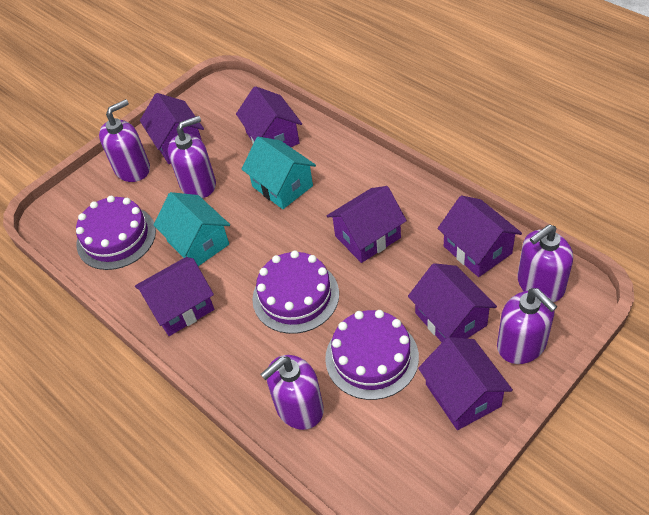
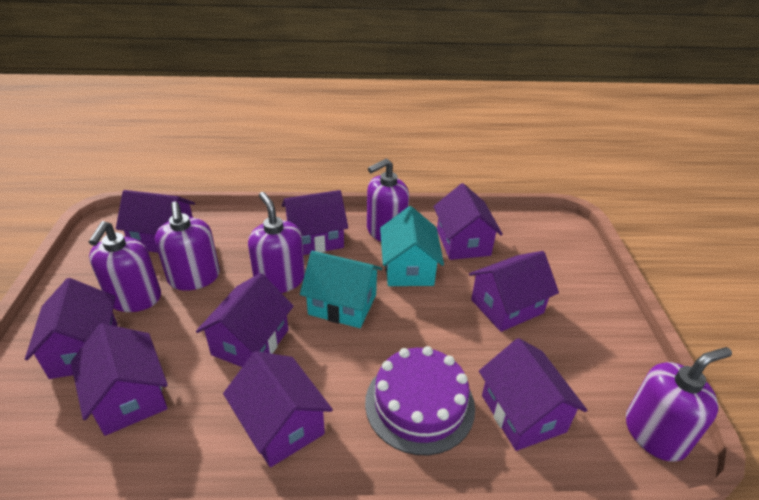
purple cake: 3 -> 1
purple house: 7 -> 9

